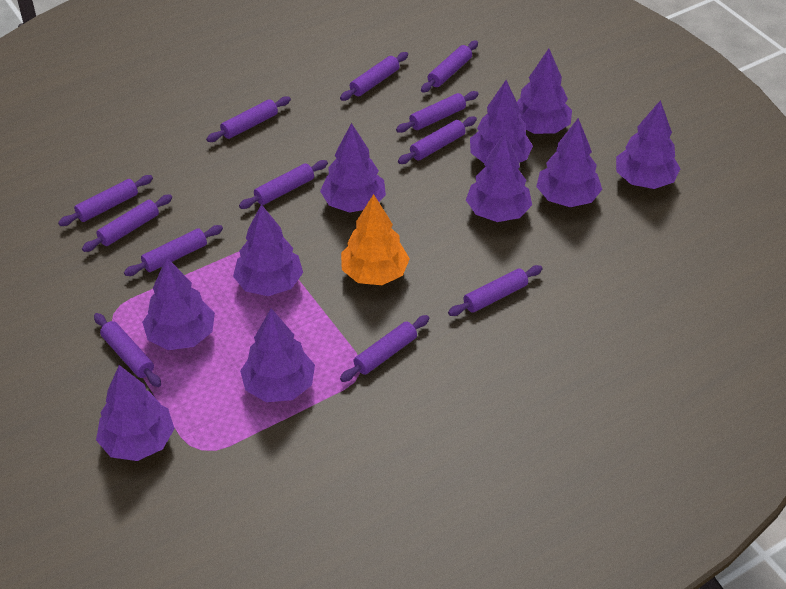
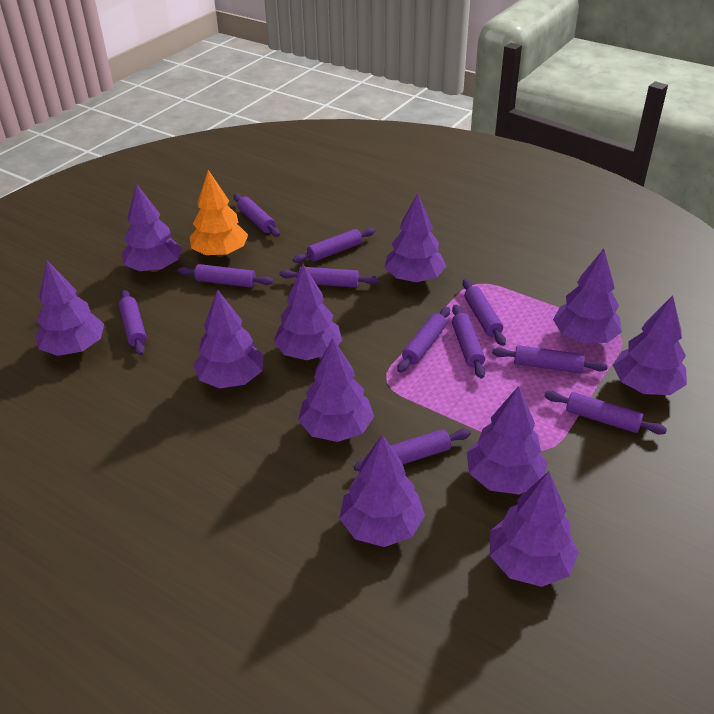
purple rolling pin: 12 -> 11
purple tree: 10 -> 11

